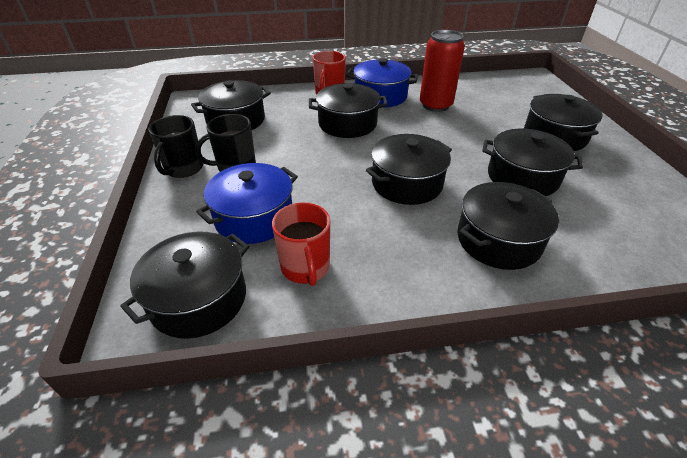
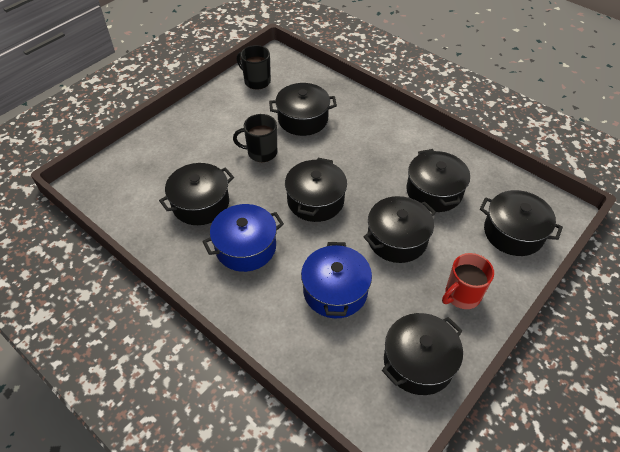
red can: 1 -> 0
red mug: 2 -> 1

